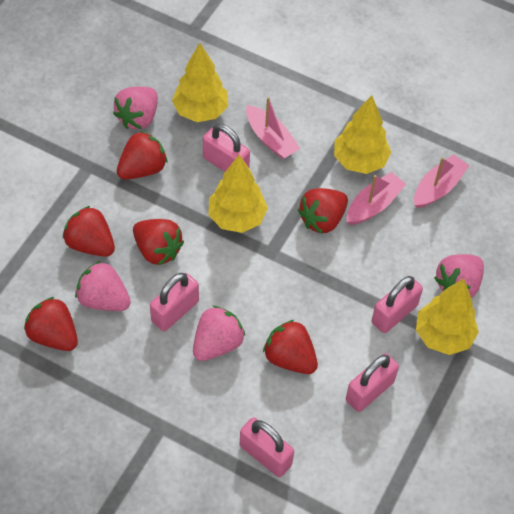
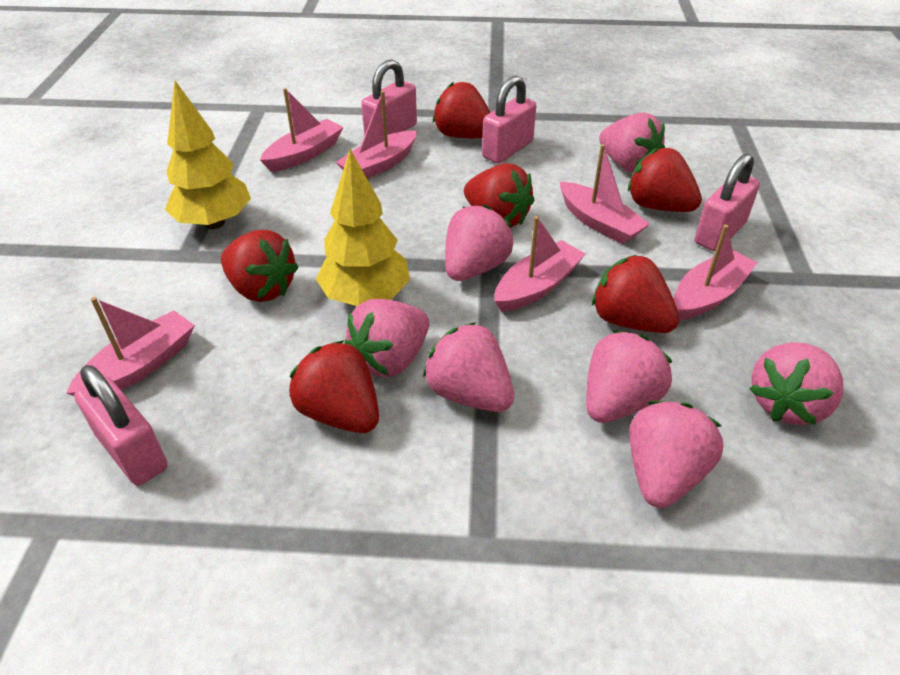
pink boat: 3 -> 6
pink padlock: 5 -> 4
pink strawberry: 4 -> 7
yellow tree: 4 -> 2

